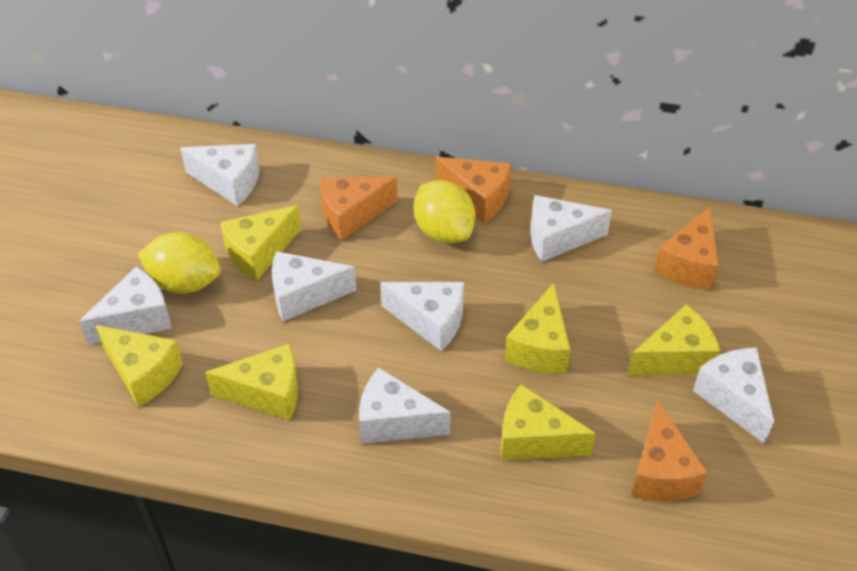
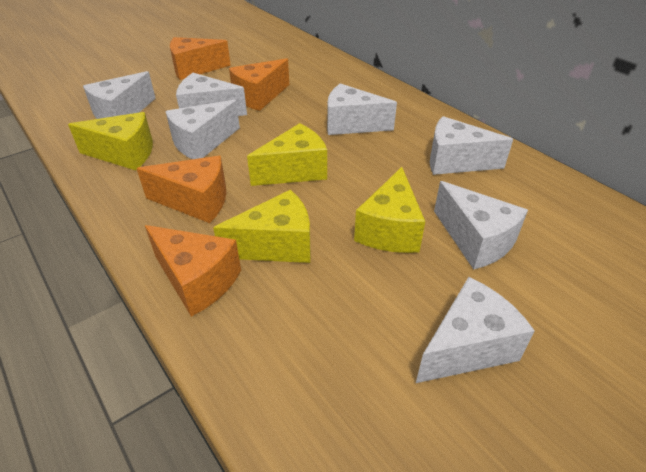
yellow cheese: 6 -> 4
yellow lemon: 2 -> 0

